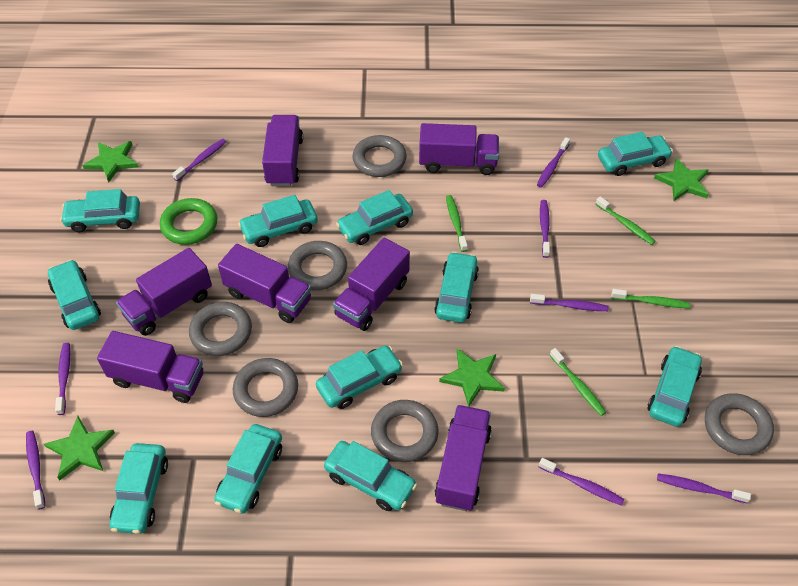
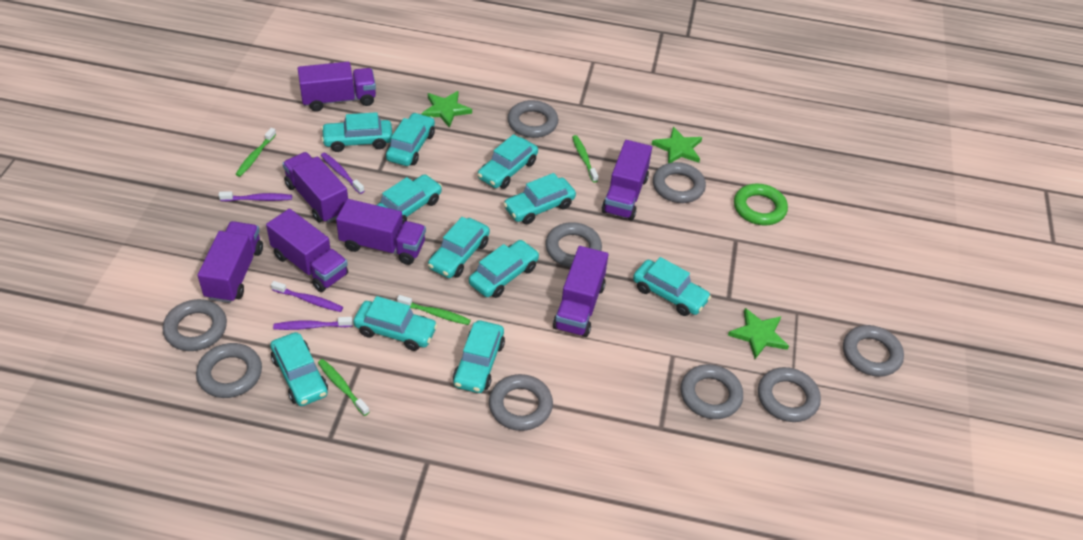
green star: 4 -> 3
grey ring: 6 -> 9
purple toothbrush: 8 -> 4

